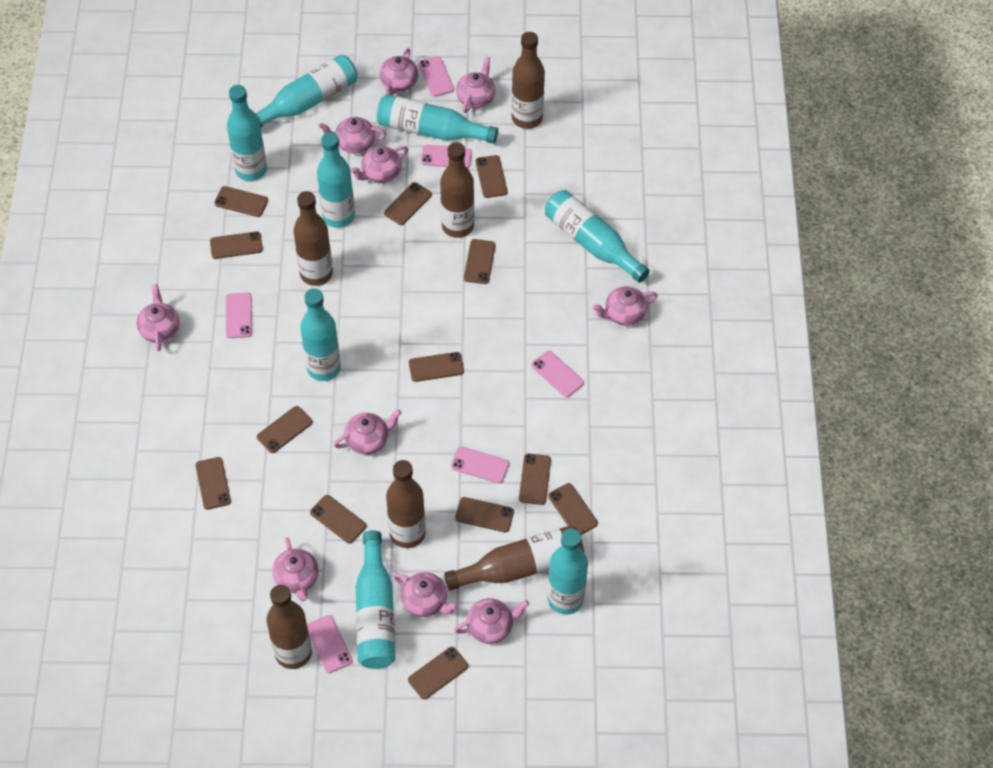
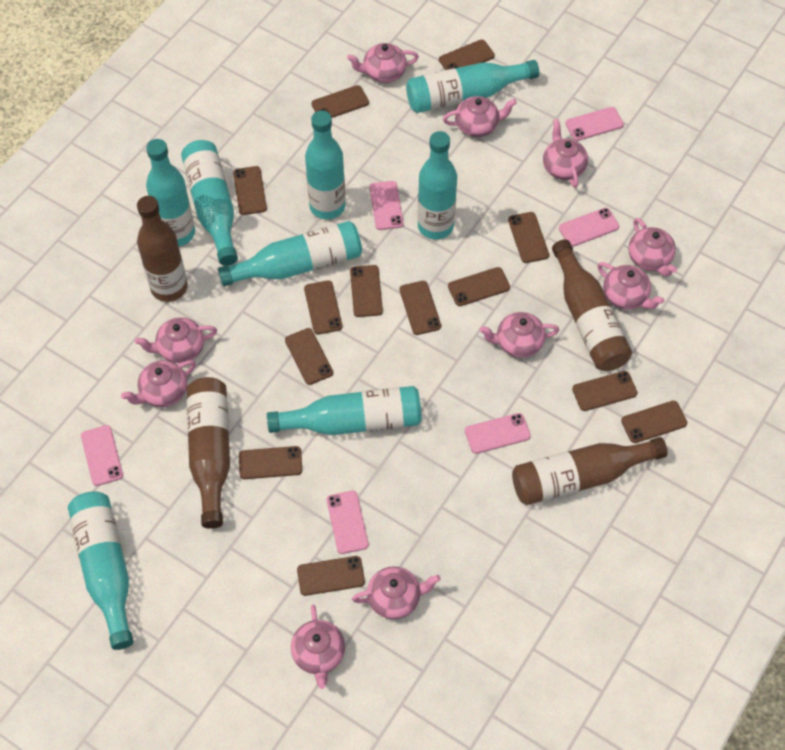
brown bottle: 6 -> 4

